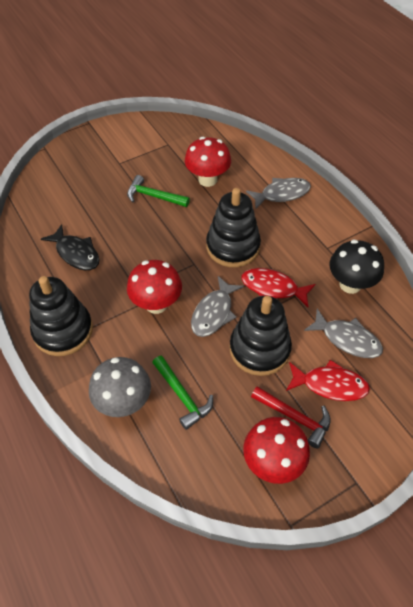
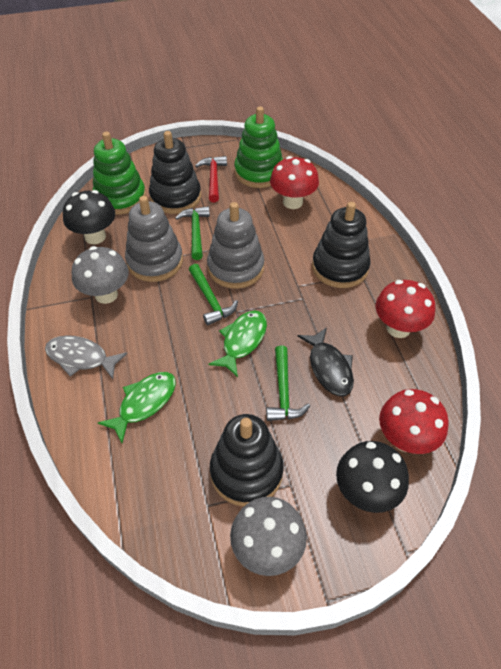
black mushroom: 1 -> 2
green fish: 0 -> 2
green hammer: 2 -> 3
green stacking toy: 0 -> 2
grey fish: 3 -> 1
grey mushroom: 1 -> 2
grey stacking toy: 0 -> 2
red fish: 2 -> 0

